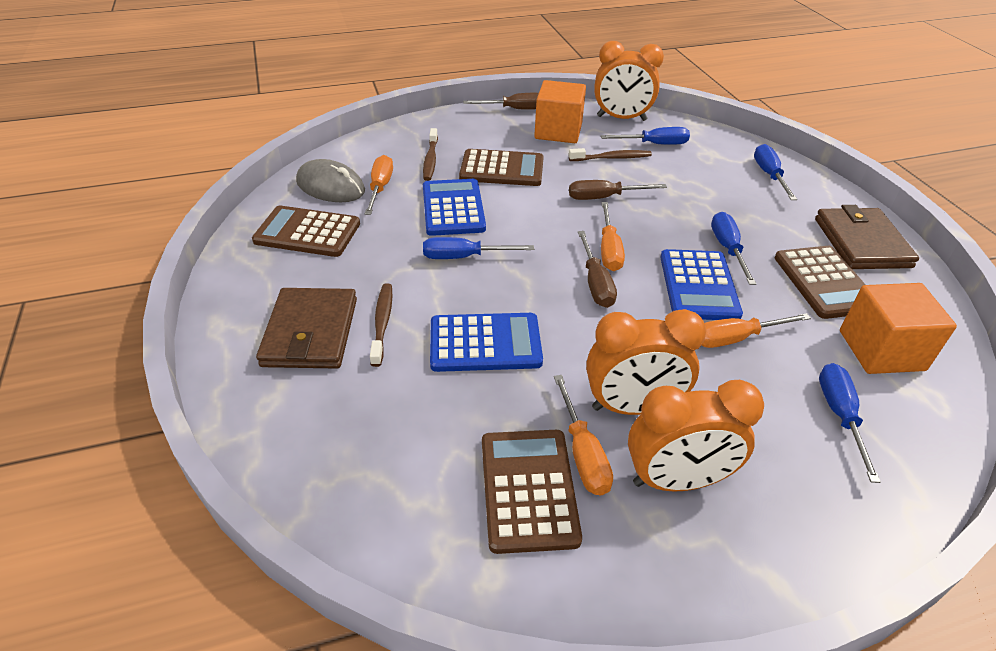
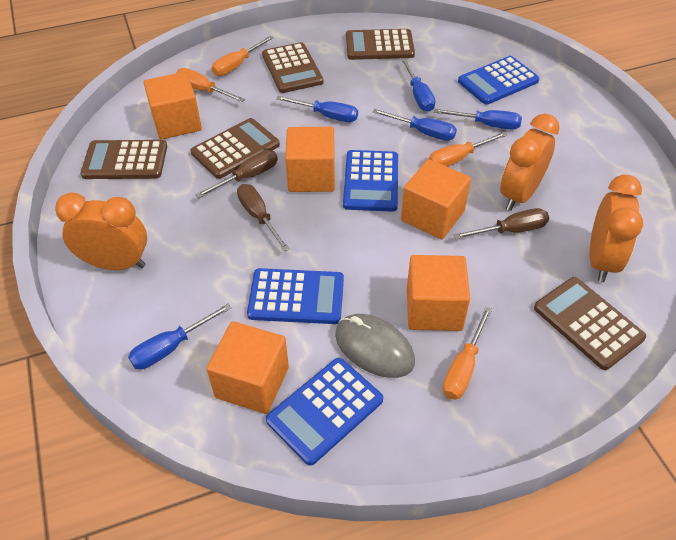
blue calculator: 3 -> 4
brown calculator: 4 -> 5
brown toothbrush: 3 -> 0
brown wallet: 2 -> 0
orange cube: 2 -> 5

